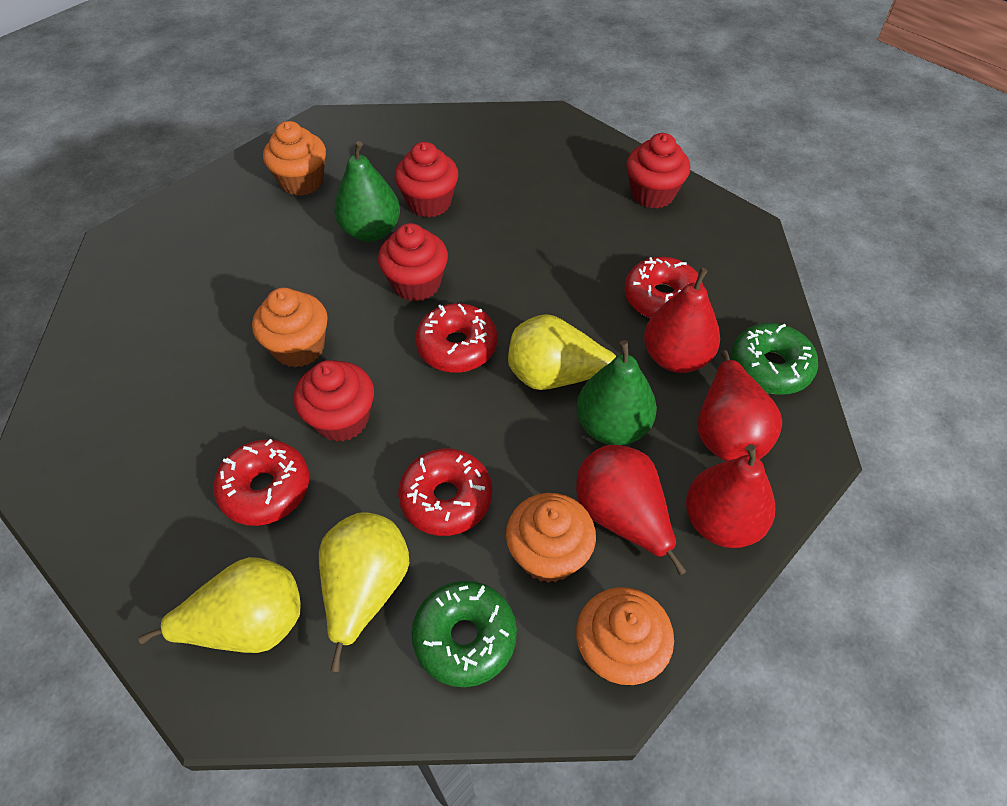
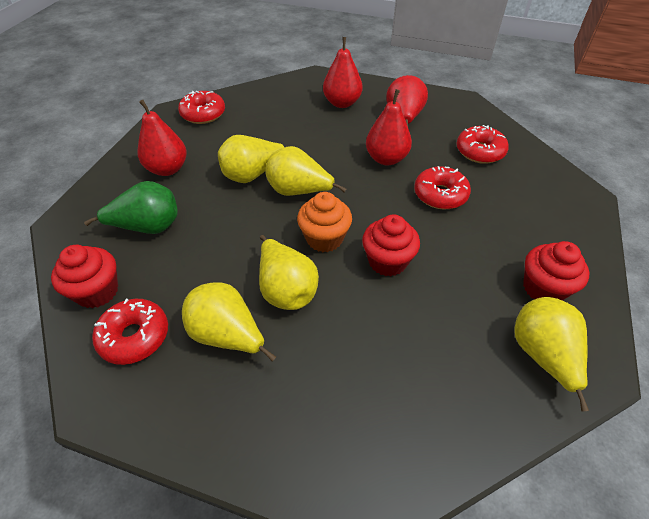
green donut: 2 -> 0
green pear: 2 -> 1
orange cupcake: 4 -> 1
red cupcake: 4 -> 3
yellow pear: 3 -> 5

